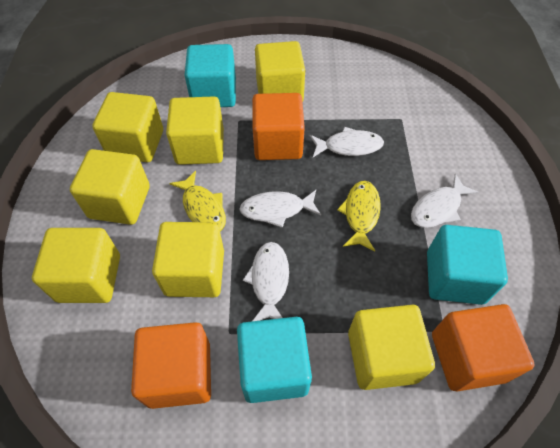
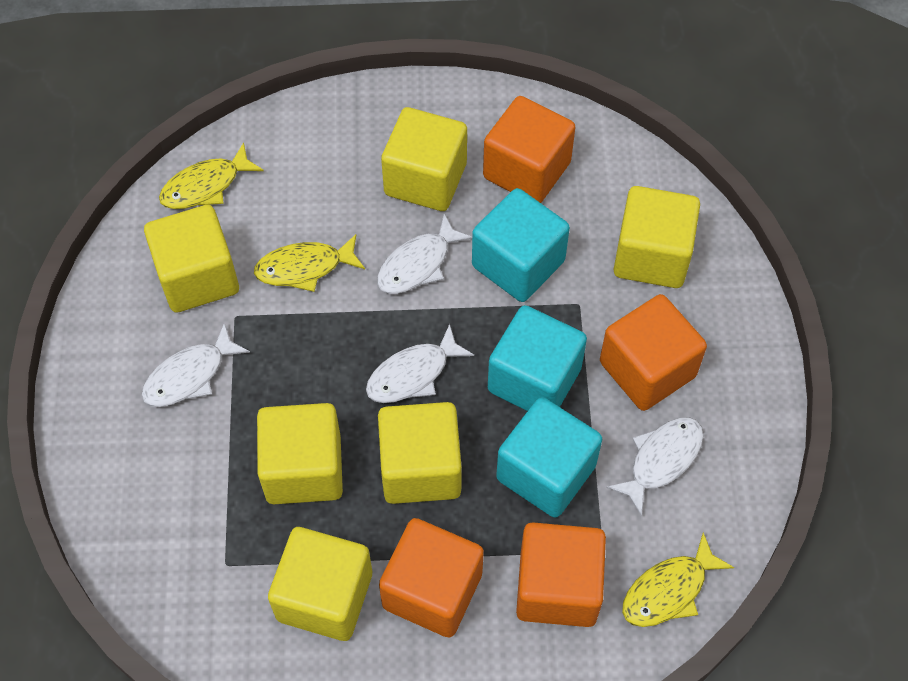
orange cube: 3 -> 4
yellow cube: 7 -> 6
yellow fish: 2 -> 3

